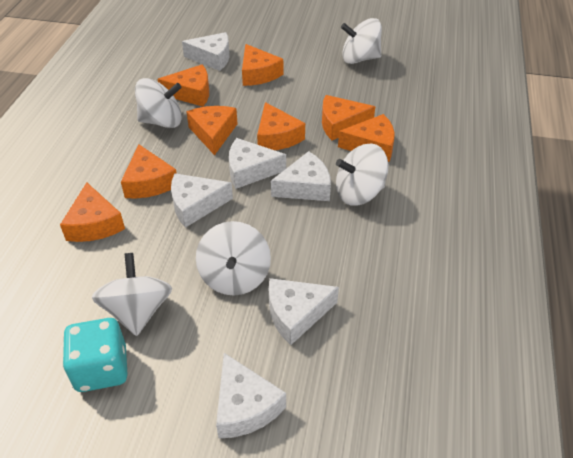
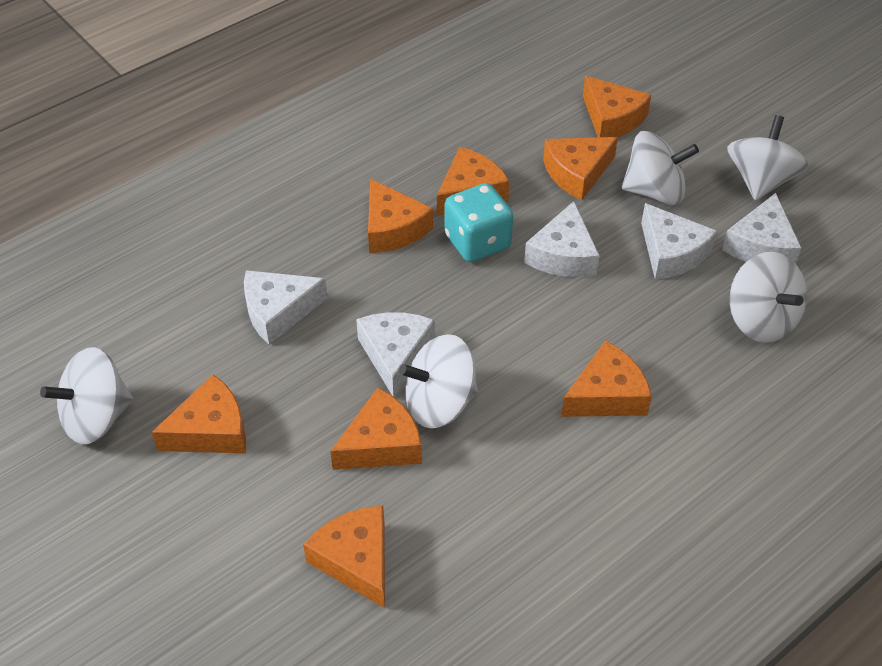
white cheese: 6 -> 5

